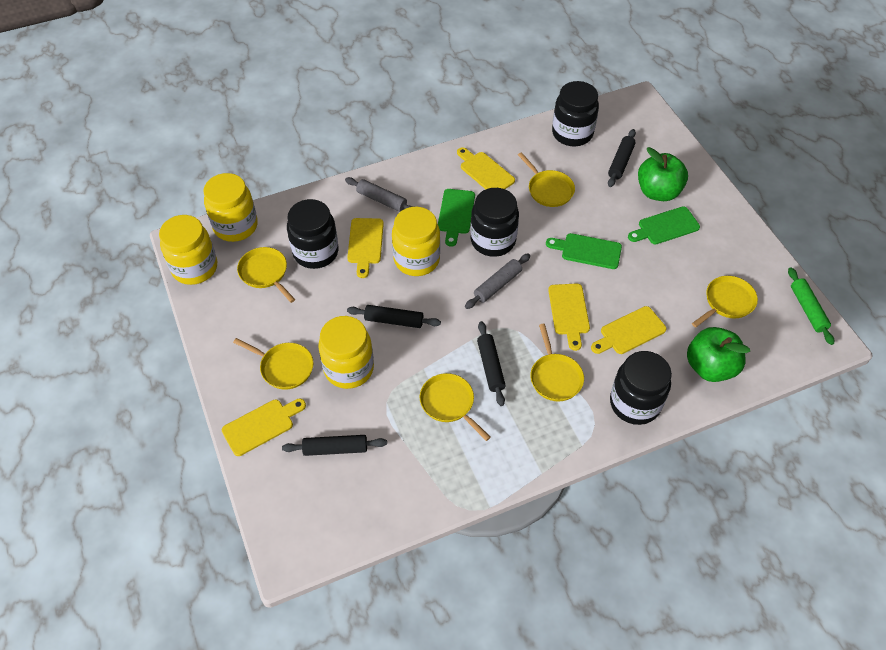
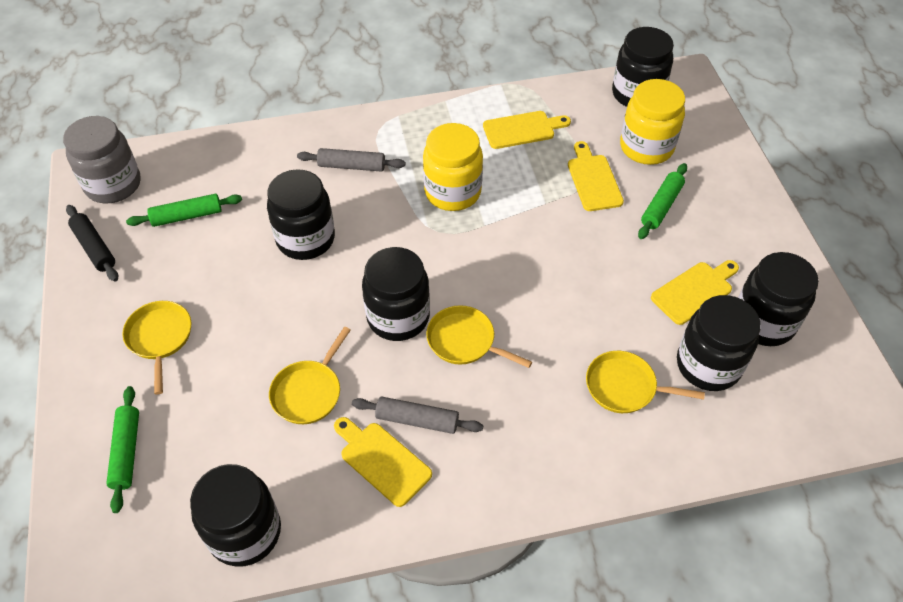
black jar: 4 -> 6
black rolling pin: 4 -> 1
green apple: 2 -> 0
green cutting board: 3 -> 0
green rolling pin: 1 -> 3
grey jar: 0 -> 1
yellow cutting board: 5 -> 4
yellow jar: 4 -> 2
yellow pan: 6 -> 4

